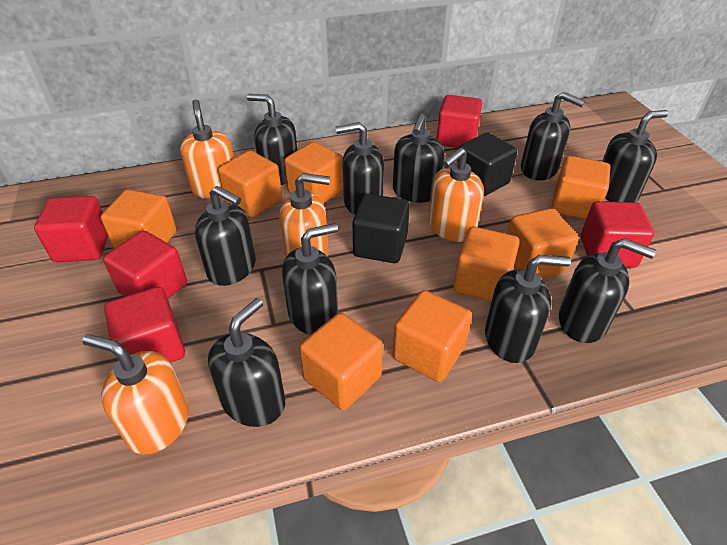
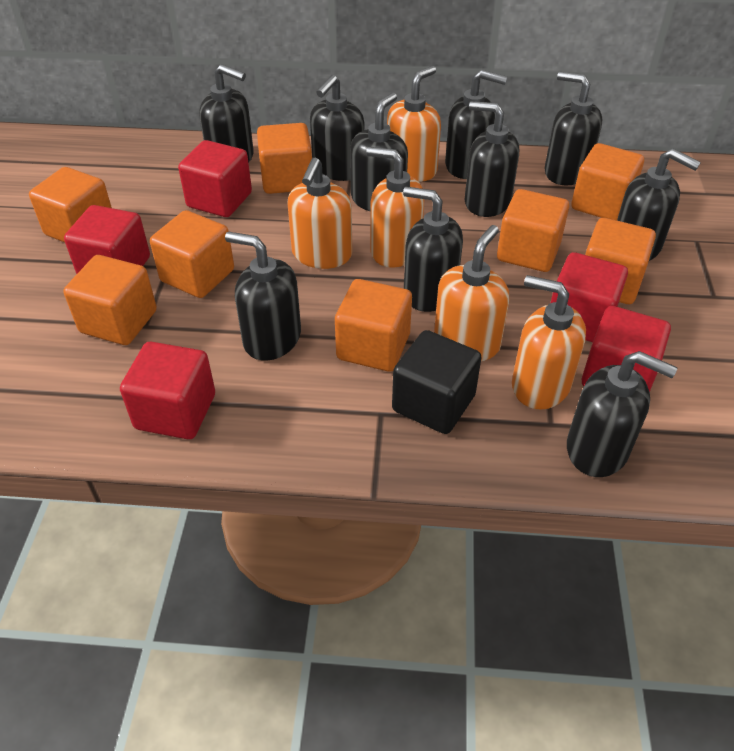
black cube: 2 -> 1
orange soap dispenser: 4 -> 5

